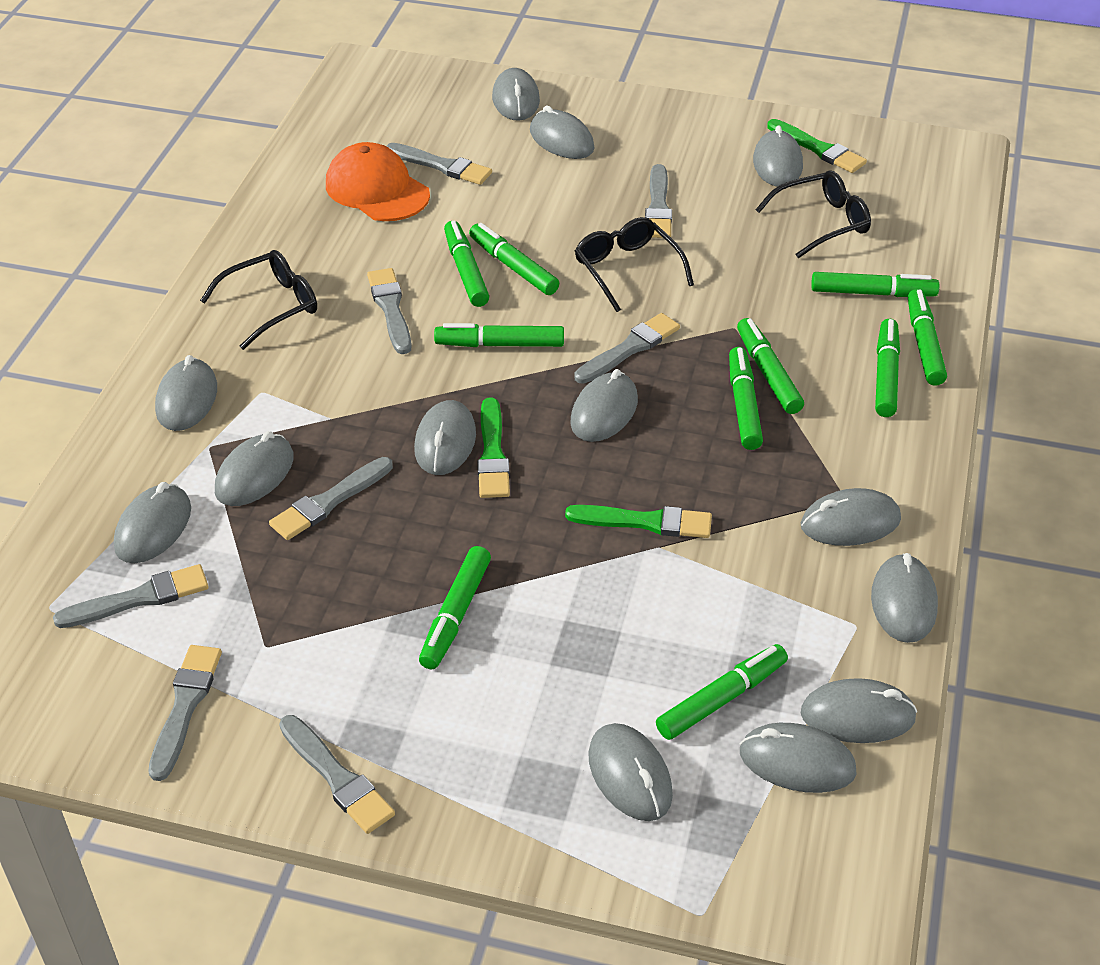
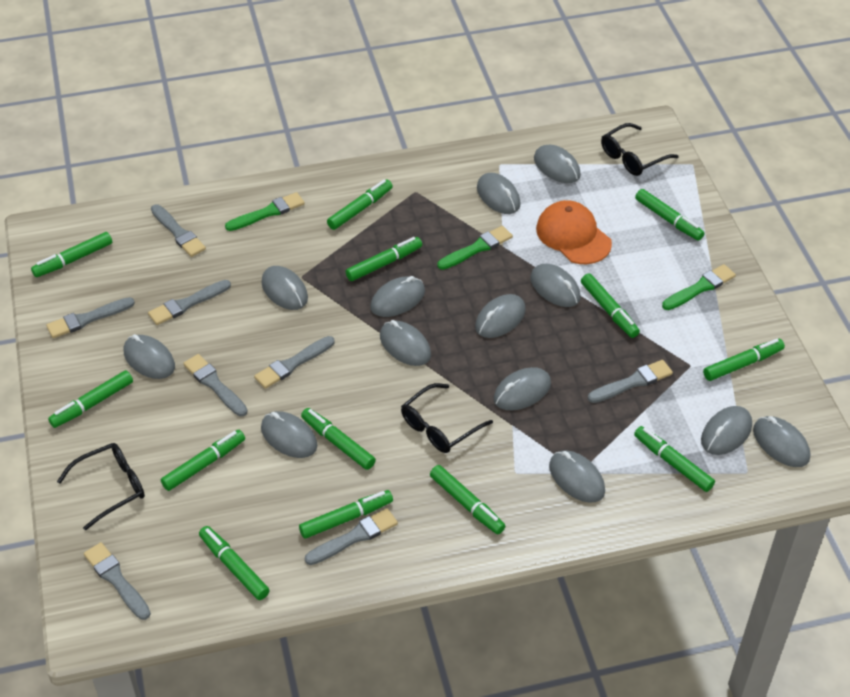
green marker: 10 -> 13

